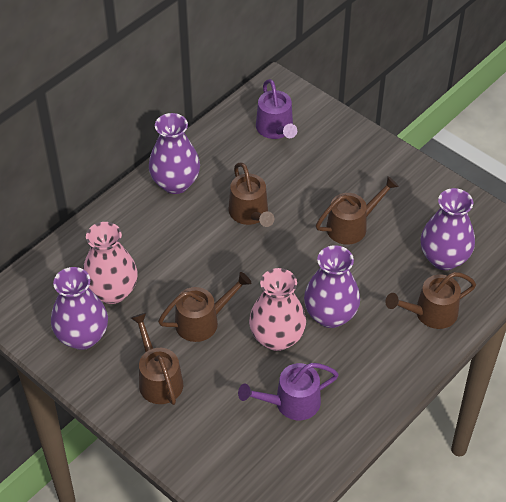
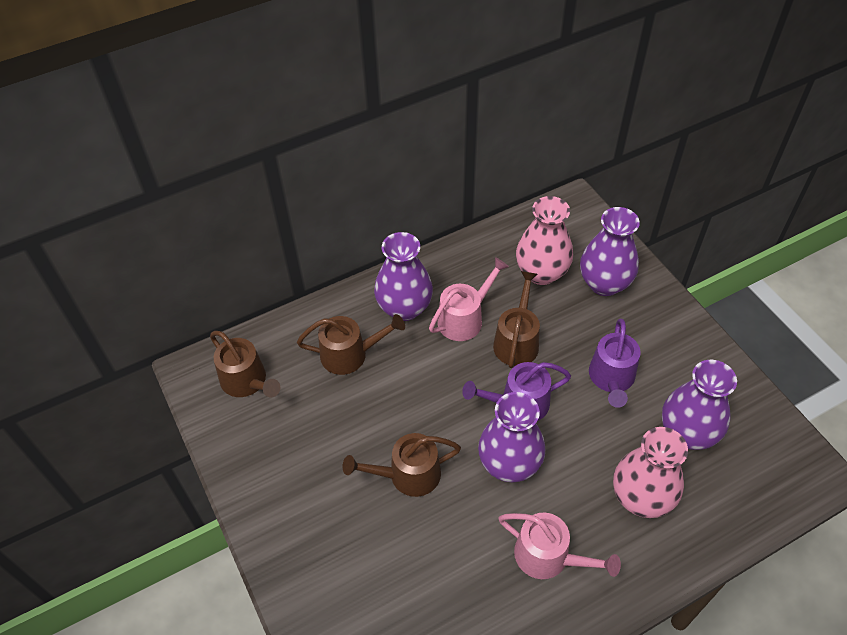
brown watering can: 5 -> 4
pink watering can: 0 -> 2

